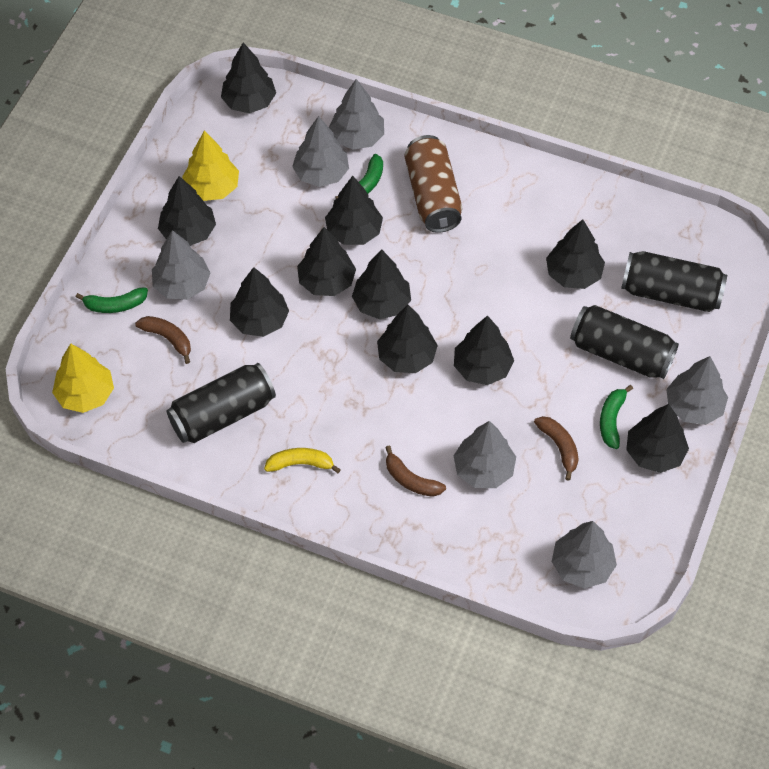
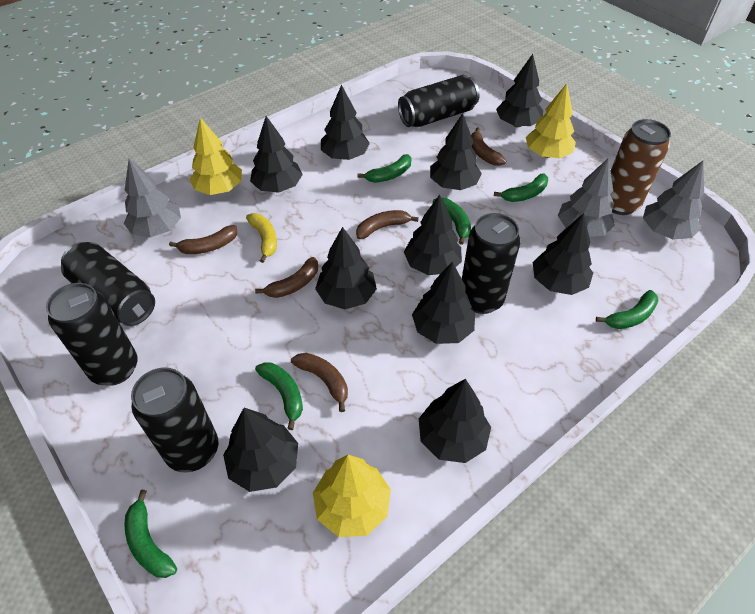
black can: 3 -> 5
brown banana: 3 -> 5
green banana: 3 -> 6
grey tree: 6 -> 3
yellow tree: 2 -> 3

